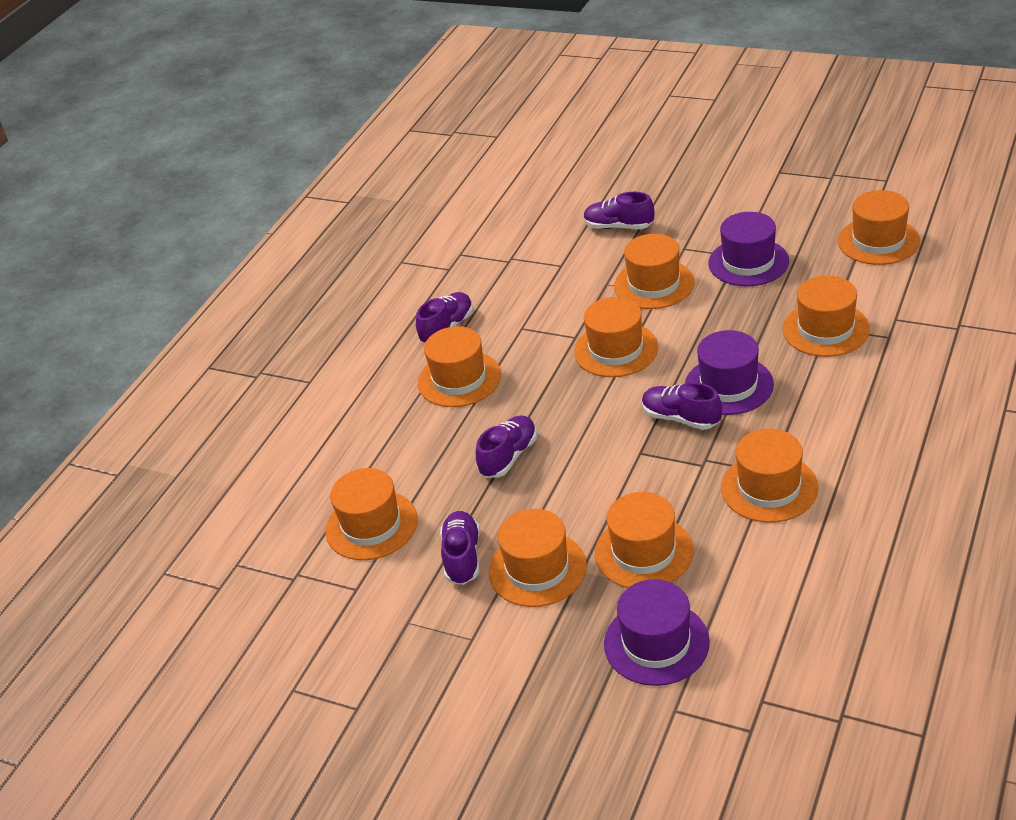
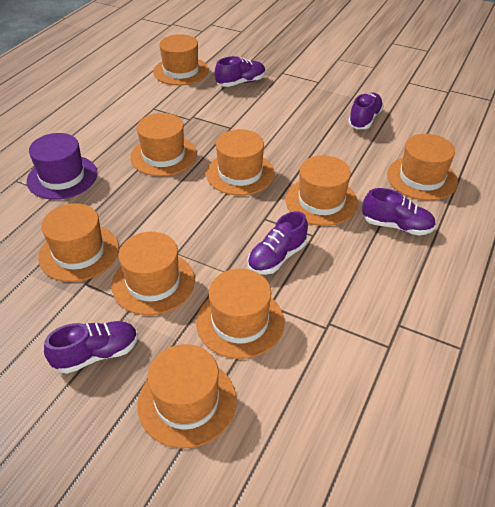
purple hat: 3 -> 1

